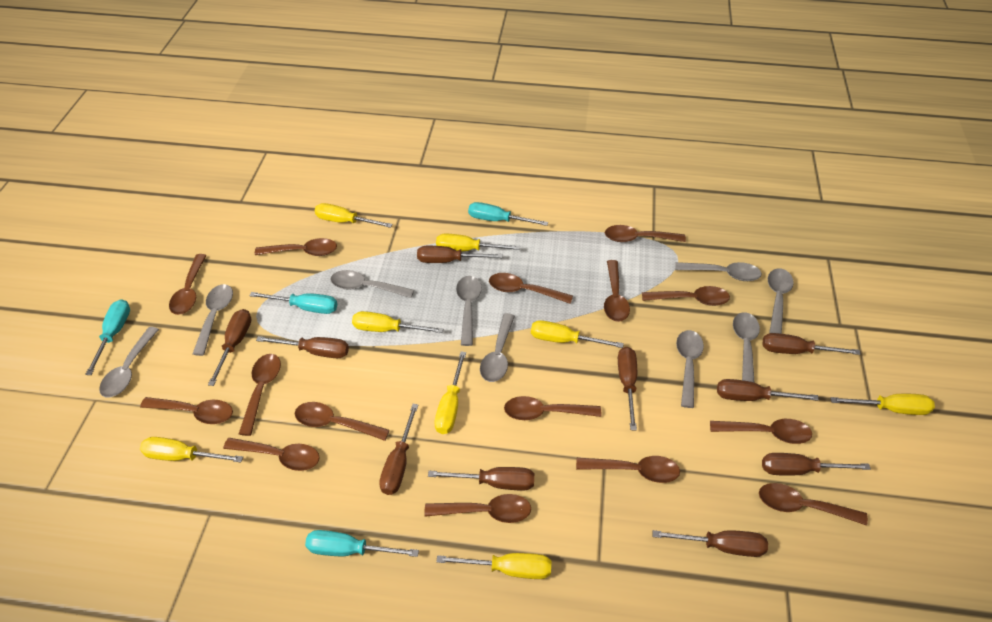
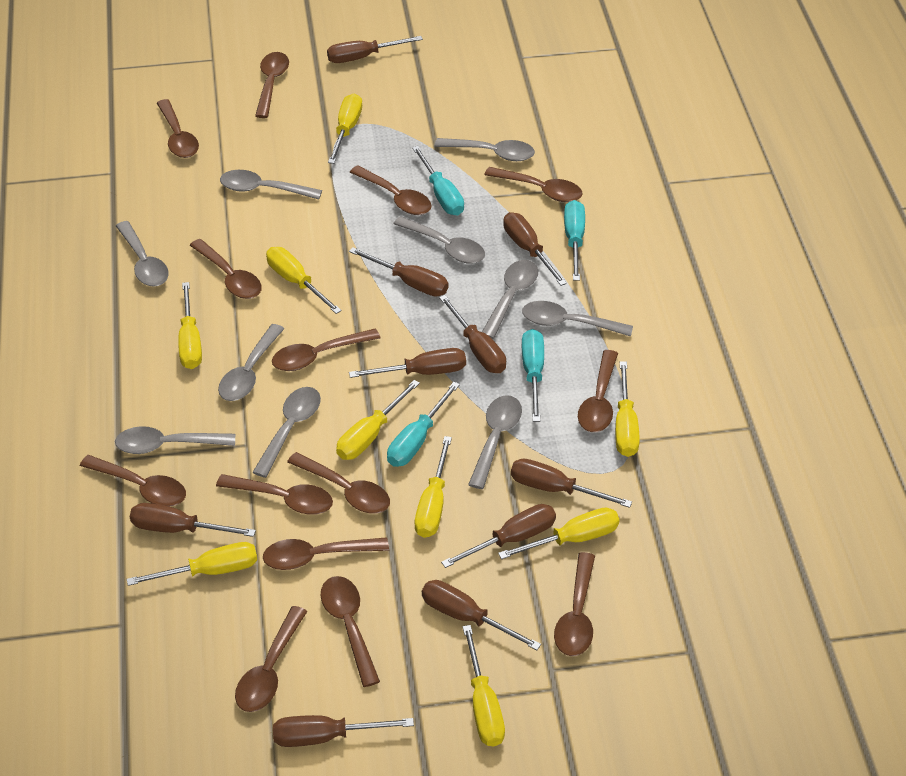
brown spoon: 15 -> 14
grey spoon: 9 -> 10
yellow screwdriver: 8 -> 9

